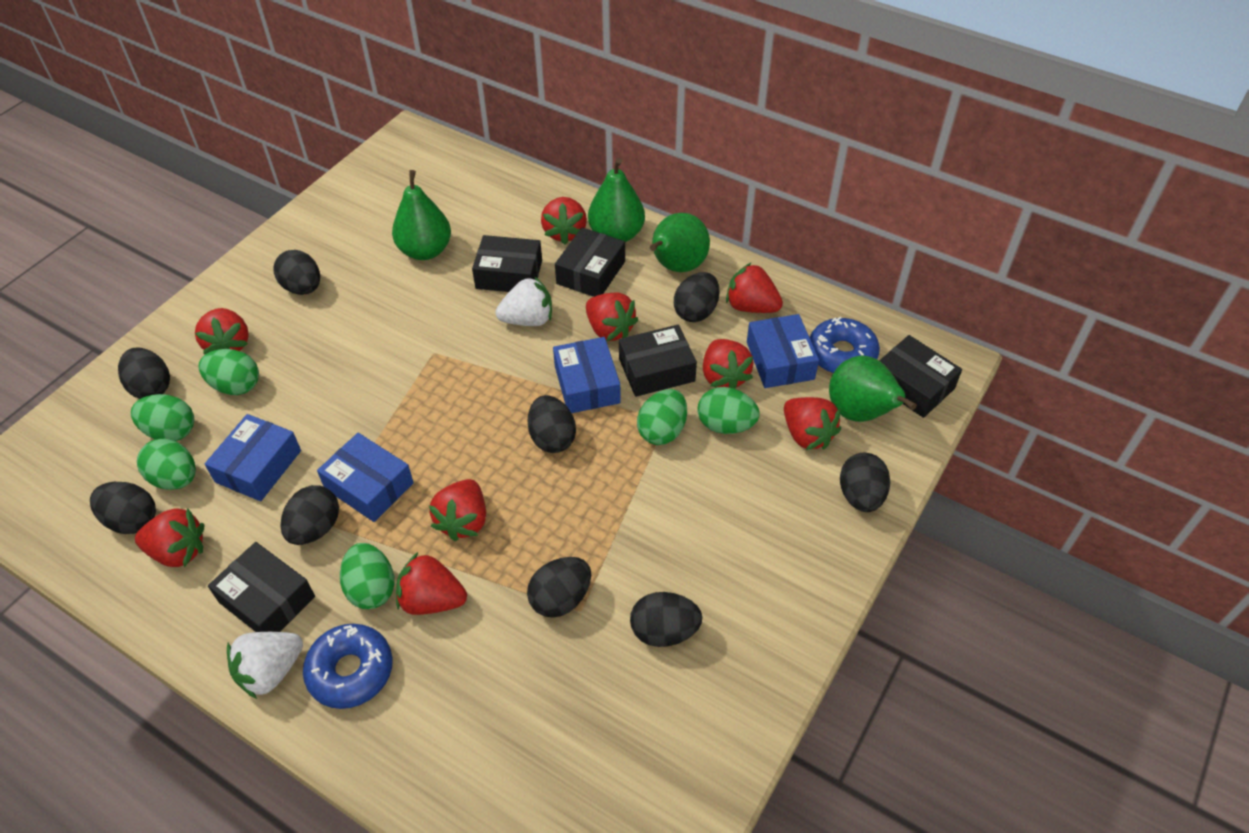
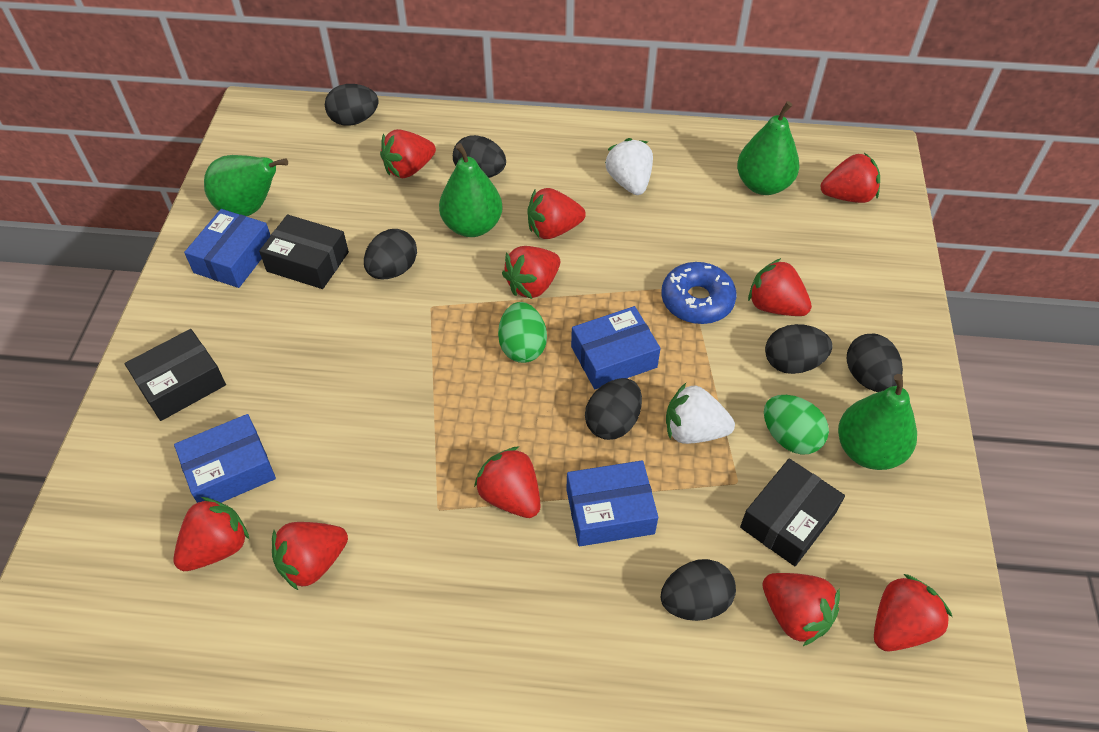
black box: 5 -> 3
black egg: 9 -> 7
blue donut: 2 -> 1
green egg: 6 -> 2
red strawberry: 9 -> 10

